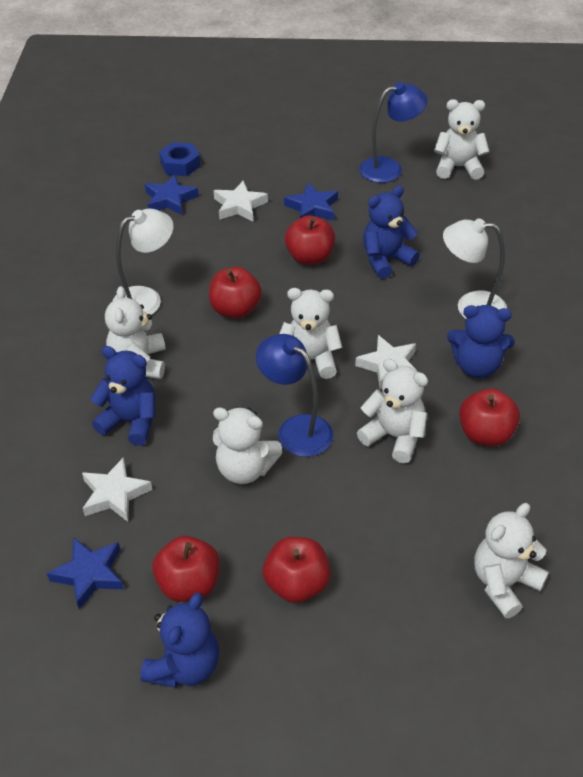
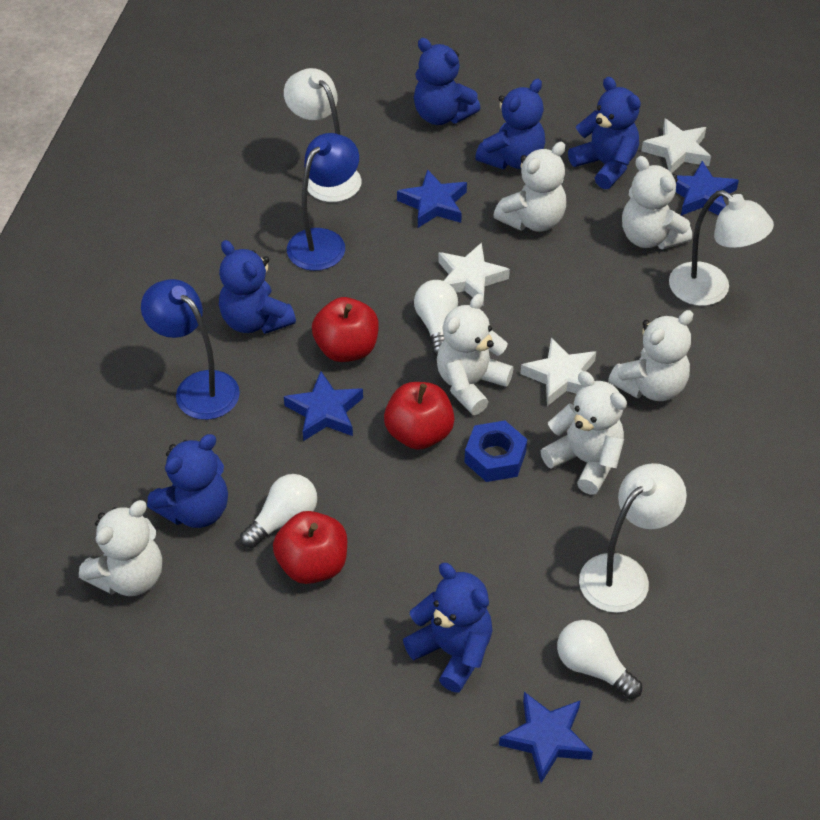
blue star: 3 -> 4
blue teddy bear: 4 -> 6
red apple: 5 -> 3
white lamp: 2 -> 3
white light bulb: 0 -> 3

